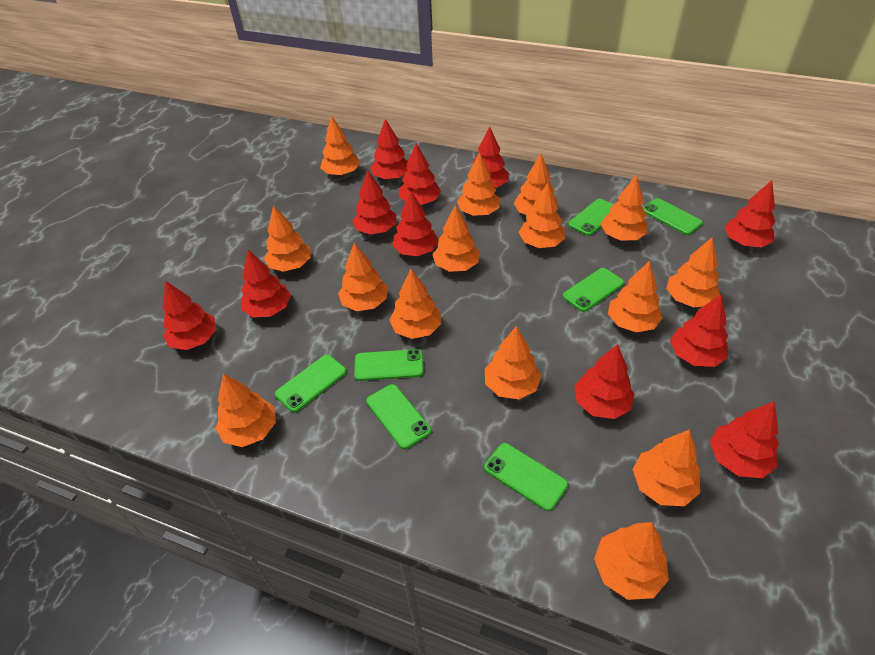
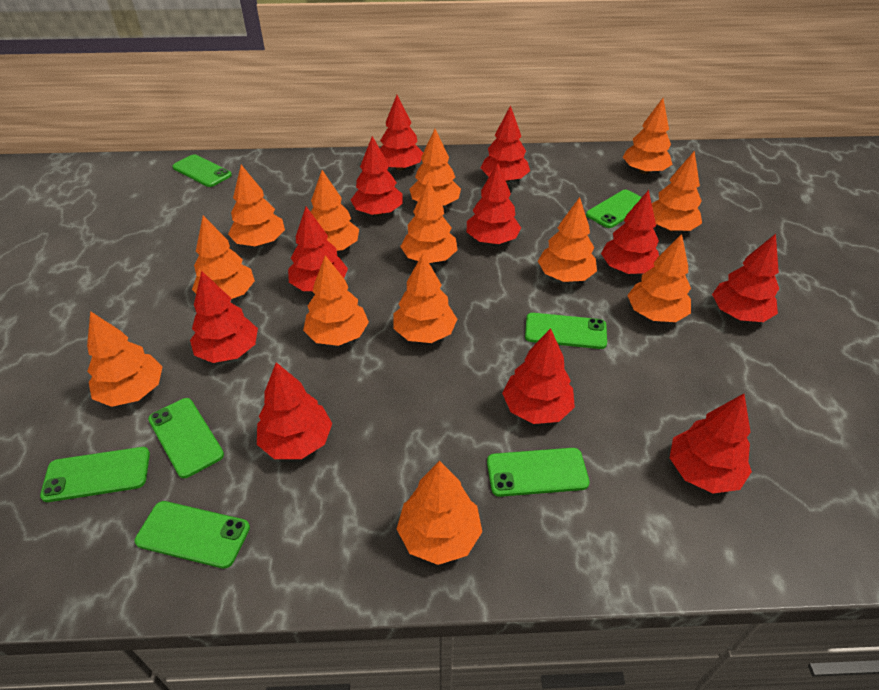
orange tree: 15 -> 13

